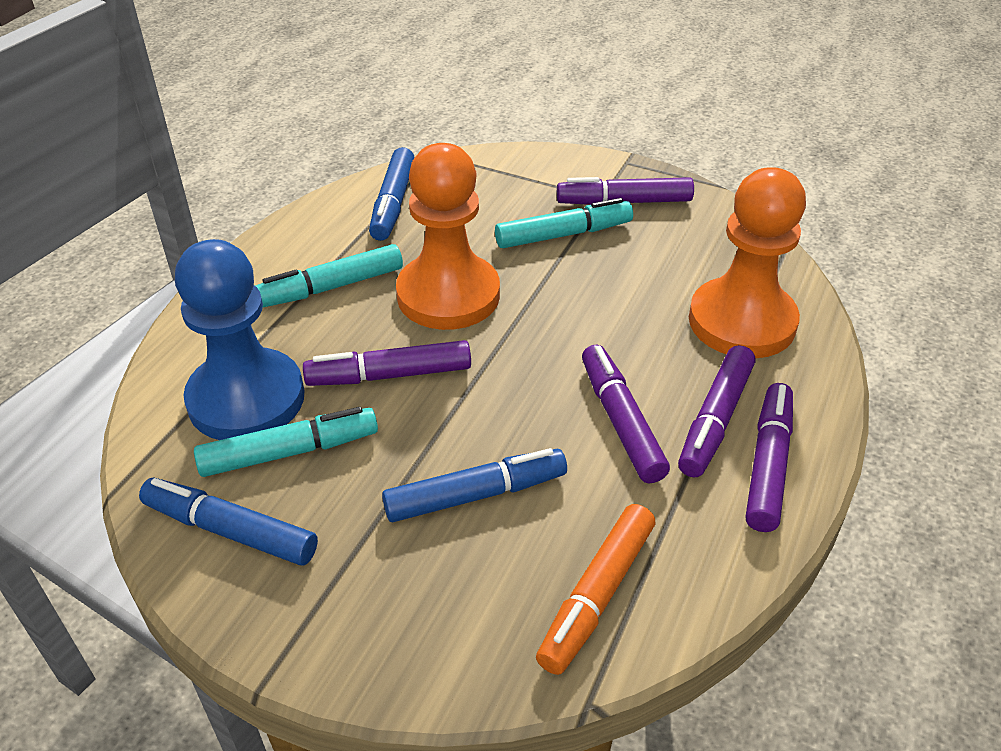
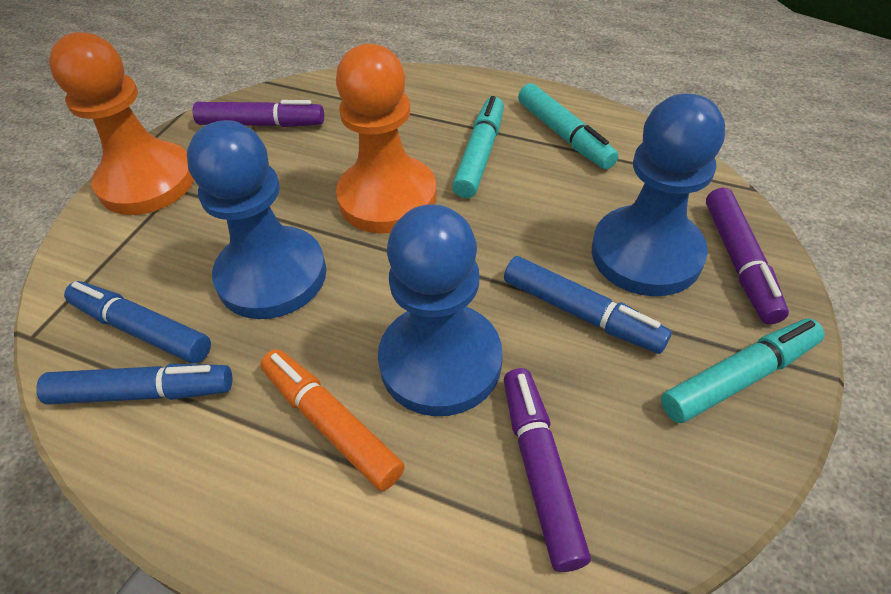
blue pawn: 1 -> 3
purple marker: 5 -> 3

